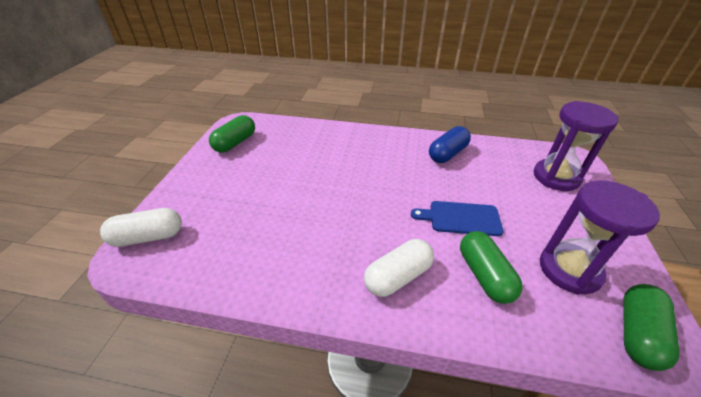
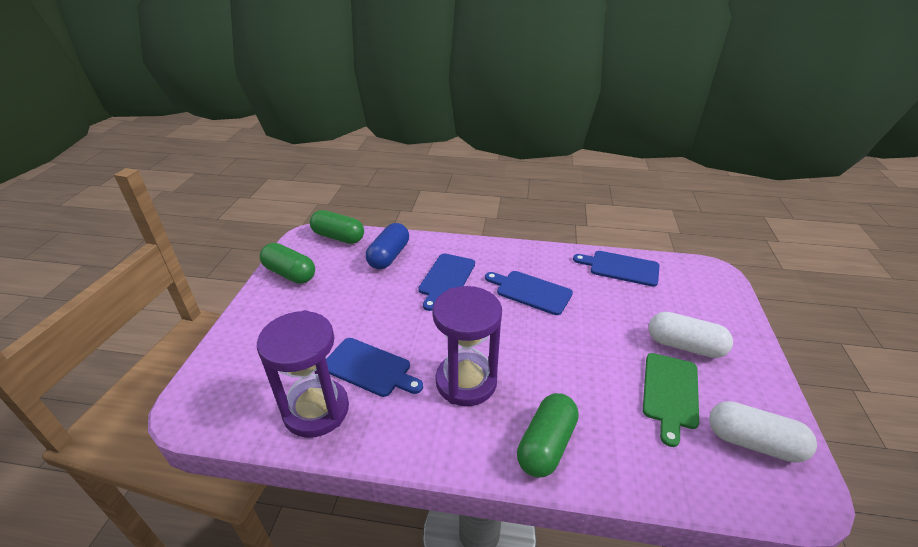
blue cutting board: 1 -> 4
green cutting board: 0 -> 1

